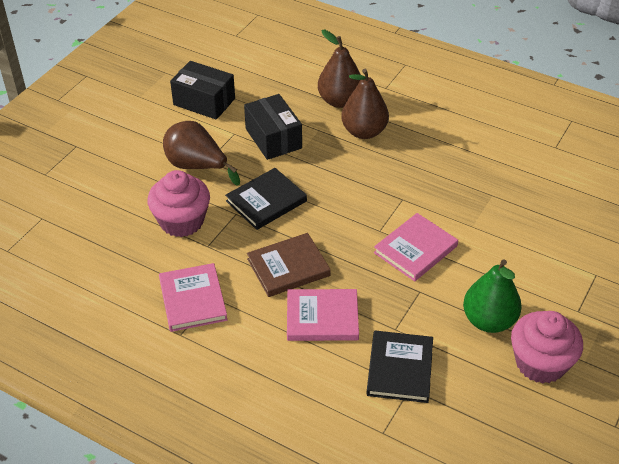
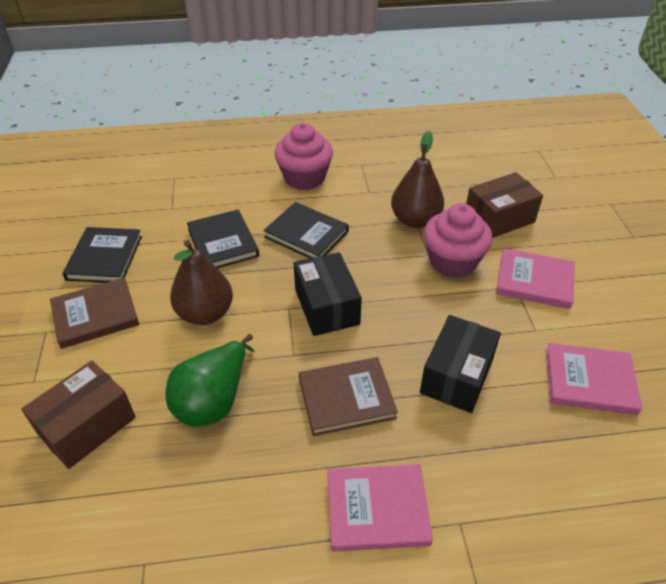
black book: 2 -> 3
brown book: 1 -> 2
brown box: 0 -> 2
brown pear: 3 -> 2

